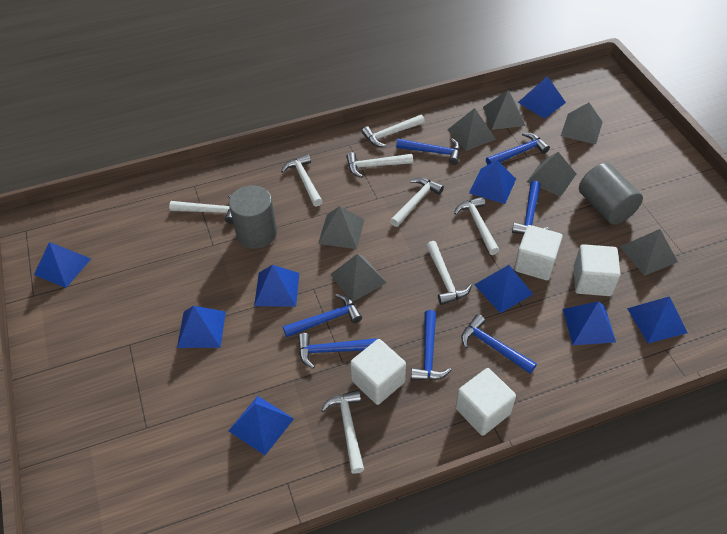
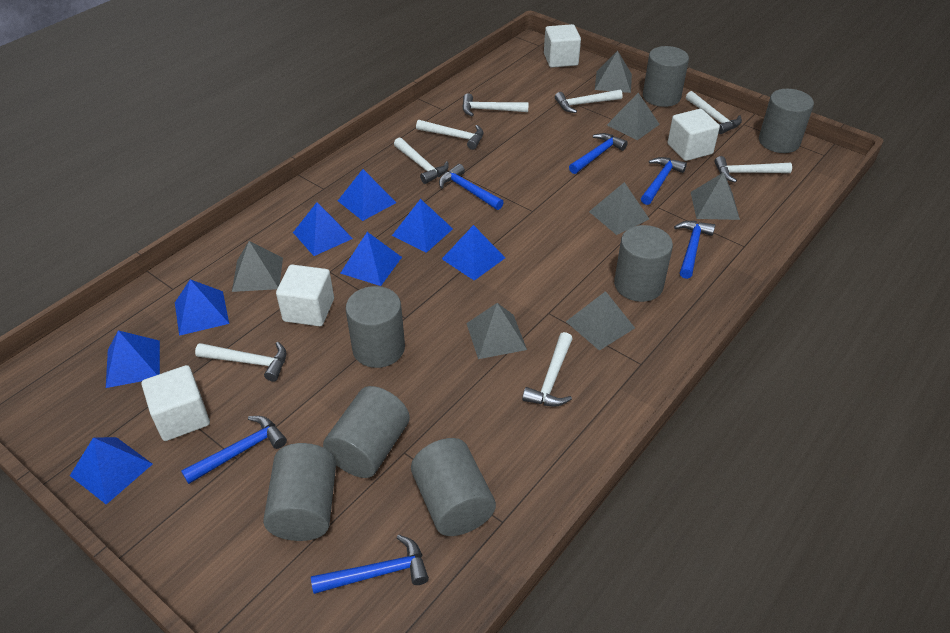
blue hammer: 7 -> 6
blue pyramid: 9 -> 8
grey cylinder: 2 -> 7

